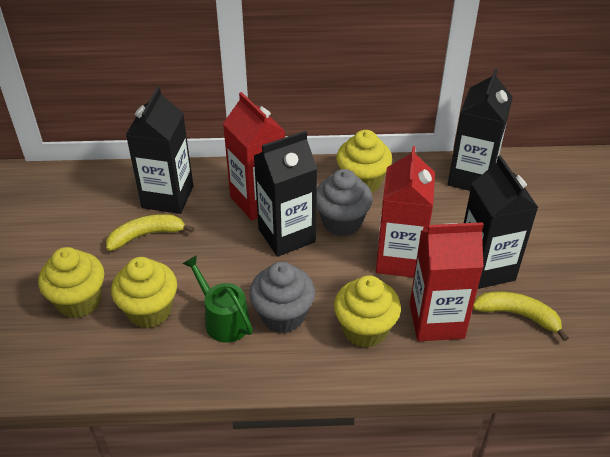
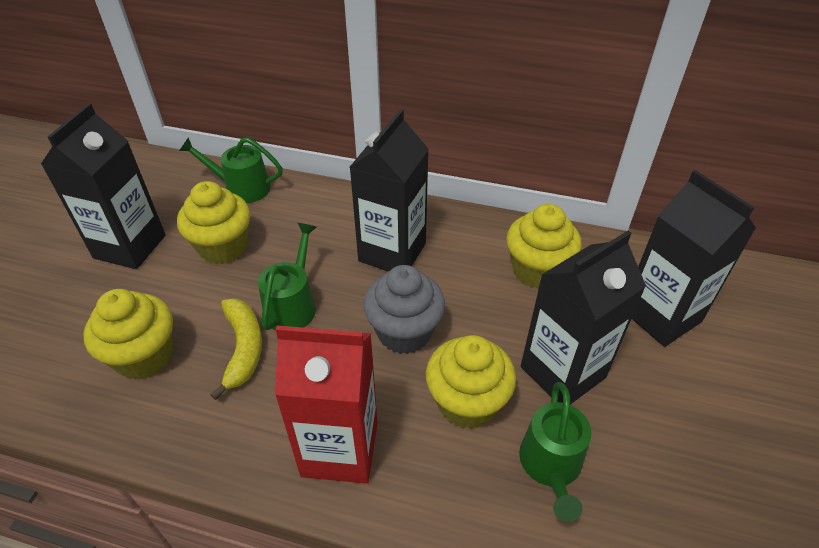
green watering can: 1 -> 3
grey cupcake: 2 -> 1
red carton: 3 -> 1
yellow banana: 2 -> 1

